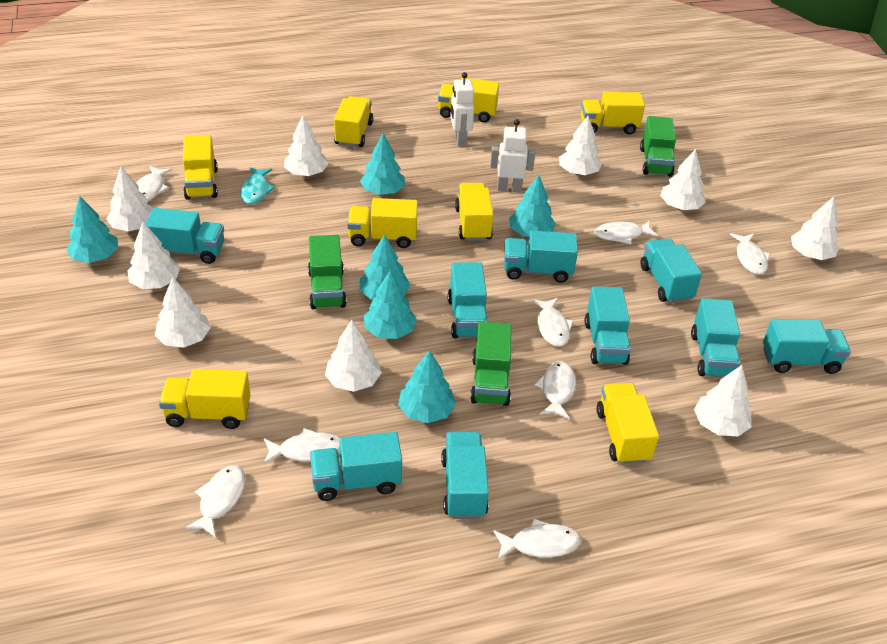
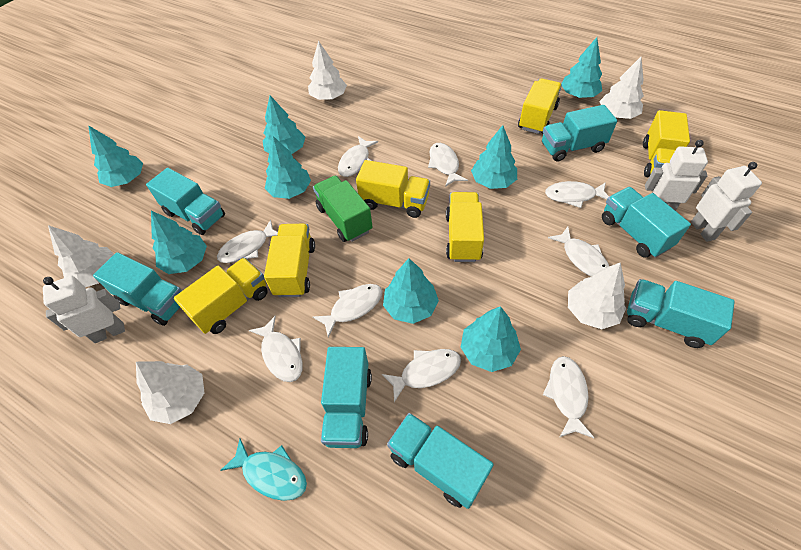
green truck: 3 -> 1
turquoise tree: 6 -> 8
turquoise truck: 9 -> 7
white fish: 8 -> 9
white robot: 2 -> 3
white tree: 9 -> 5
yellow truck: 8 -> 6

